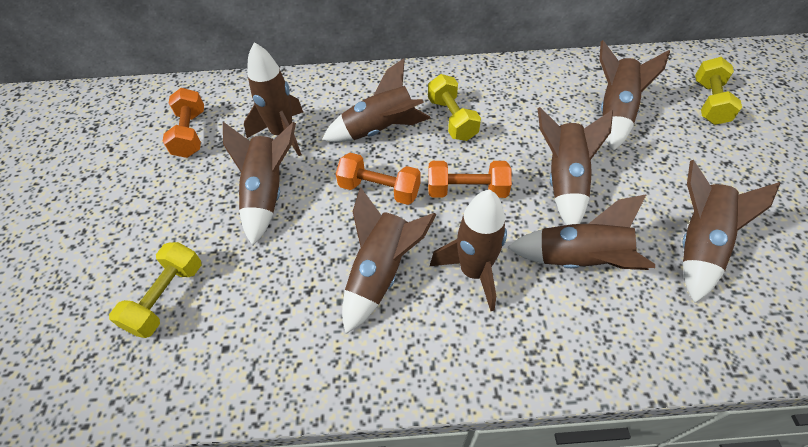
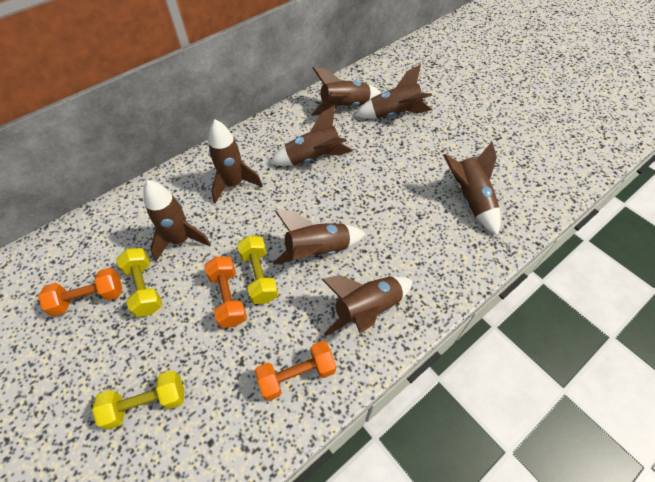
brown rocket: 9 -> 8

